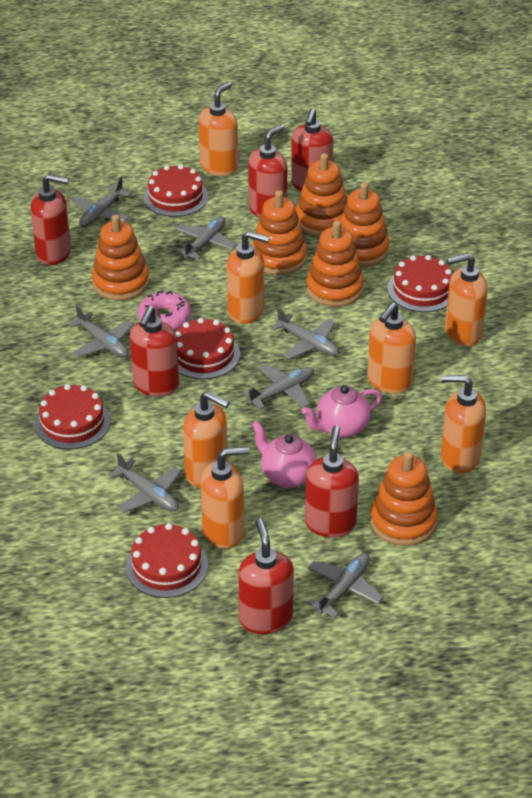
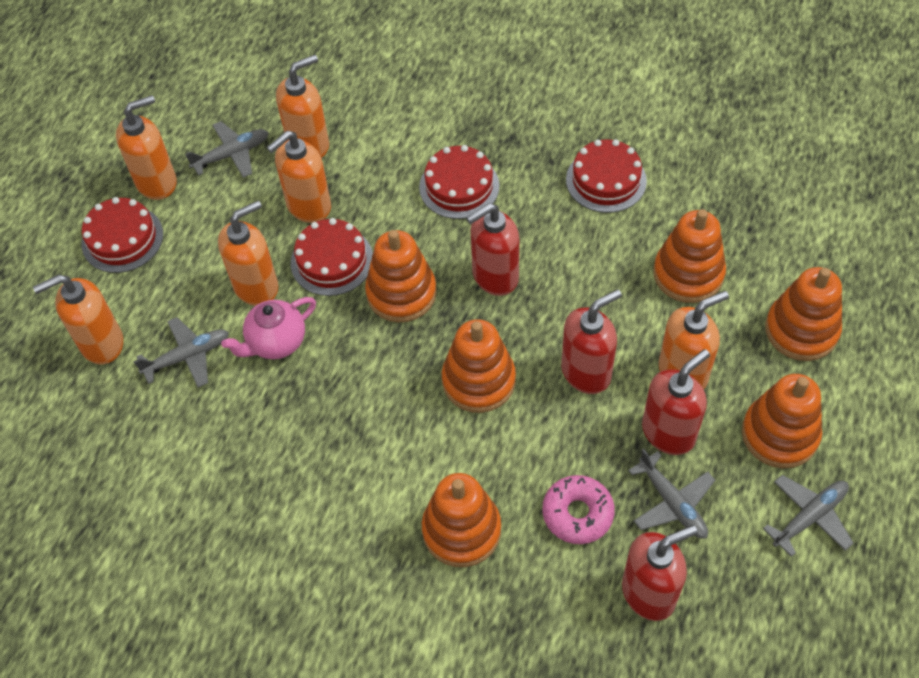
grey plane: 7 -> 4
orange soap dispenser: 7 -> 6
pink teapot: 2 -> 1
red cake: 5 -> 4
red soap dispenser: 6 -> 4

